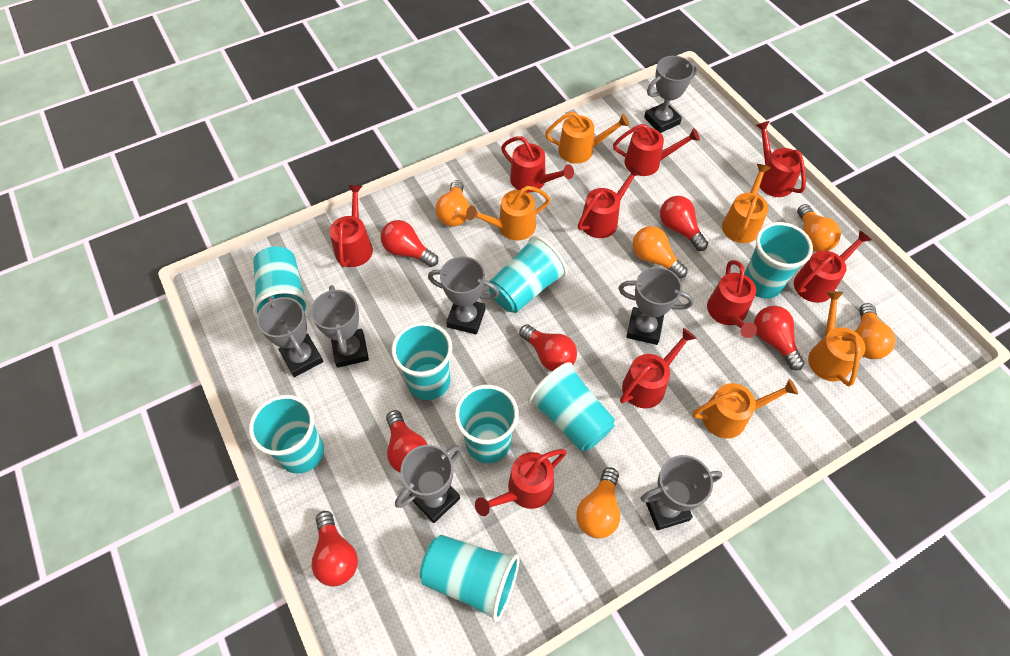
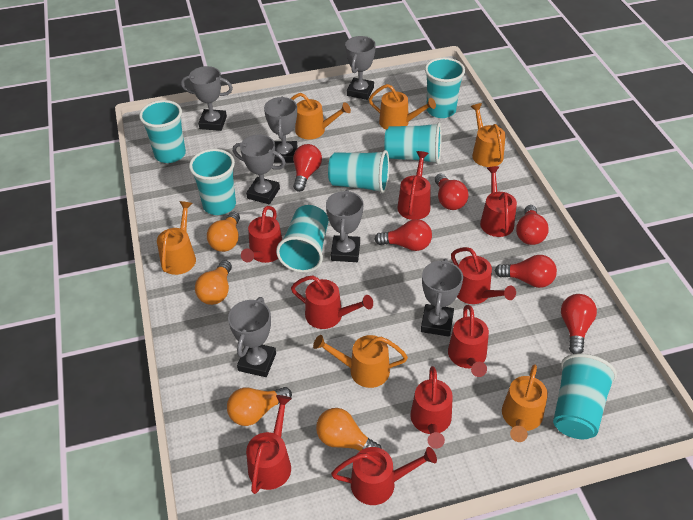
orange light bulb: 5 -> 4
orange watering can: 5 -> 6
turquoise cup: 8 -> 7

